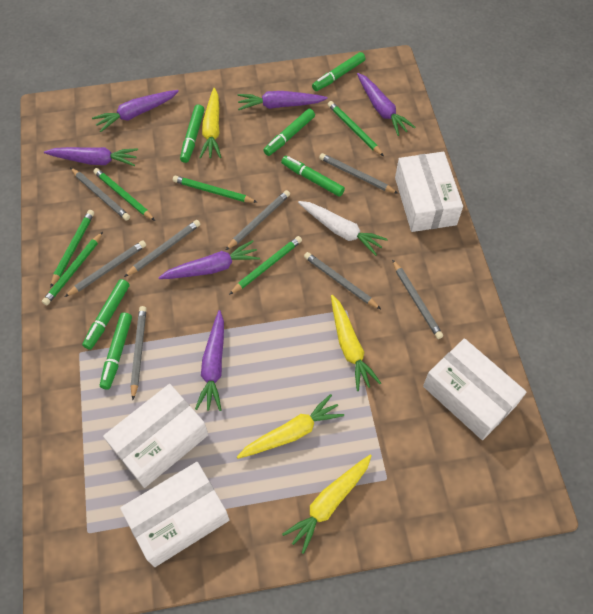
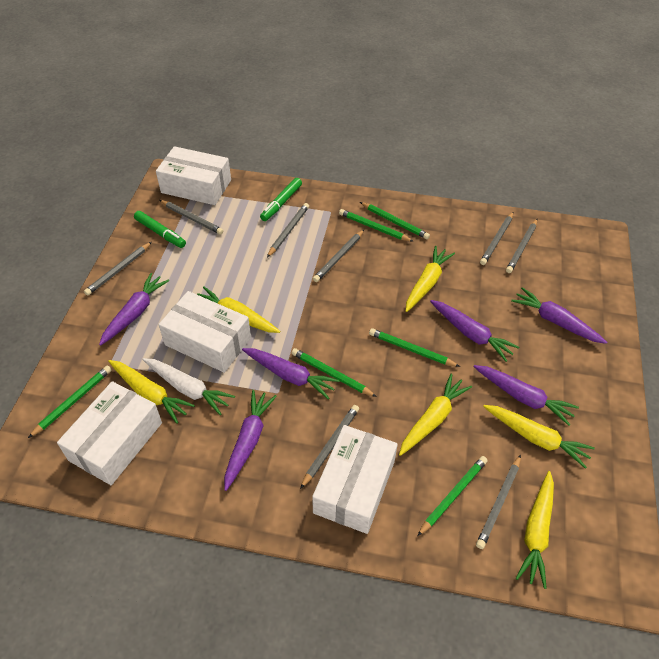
green marker: 6 -> 2
yellow carrot: 4 -> 6

